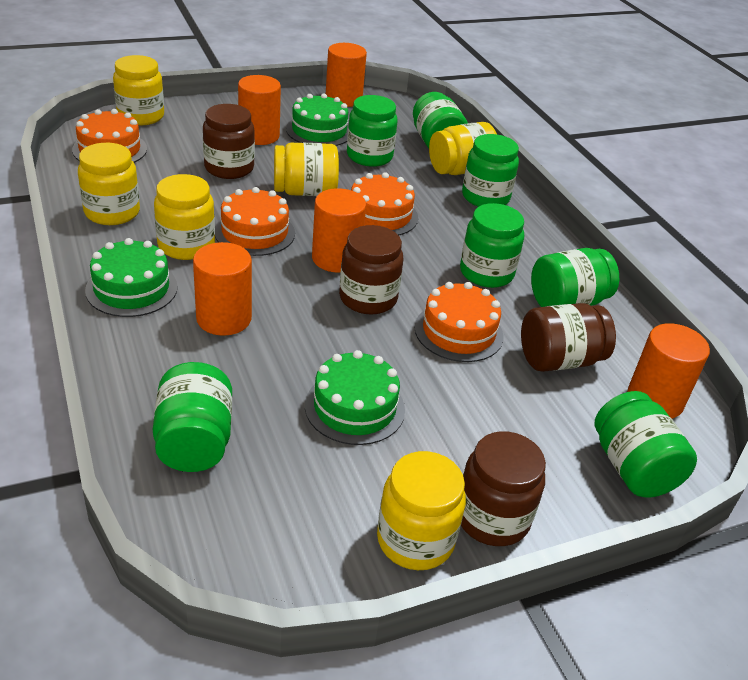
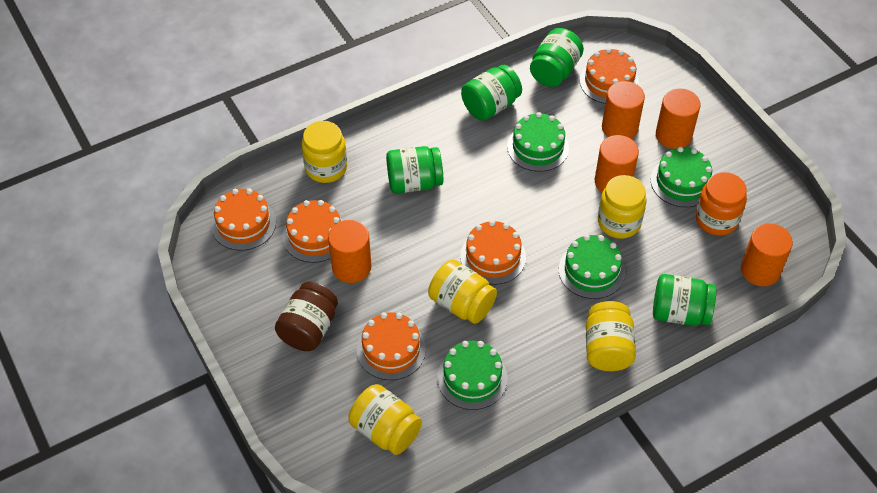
brown jar: 4 -> 1
green cake: 3 -> 4
green jar: 7 -> 4
orange cake: 4 -> 5
orange jar: 0 -> 1
yellow jar: 6 -> 5

